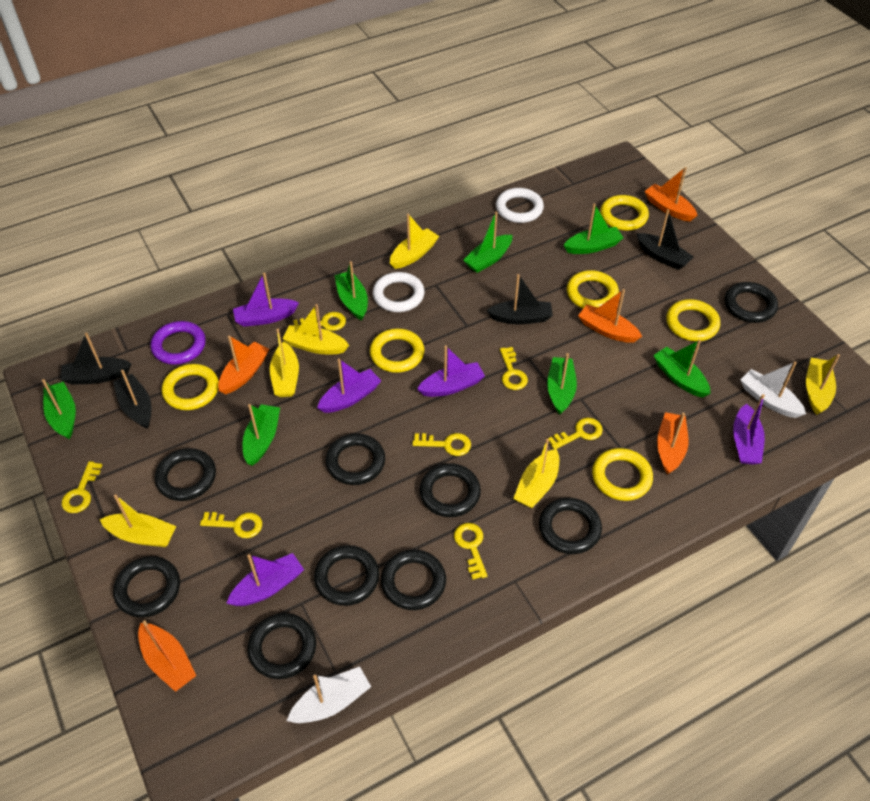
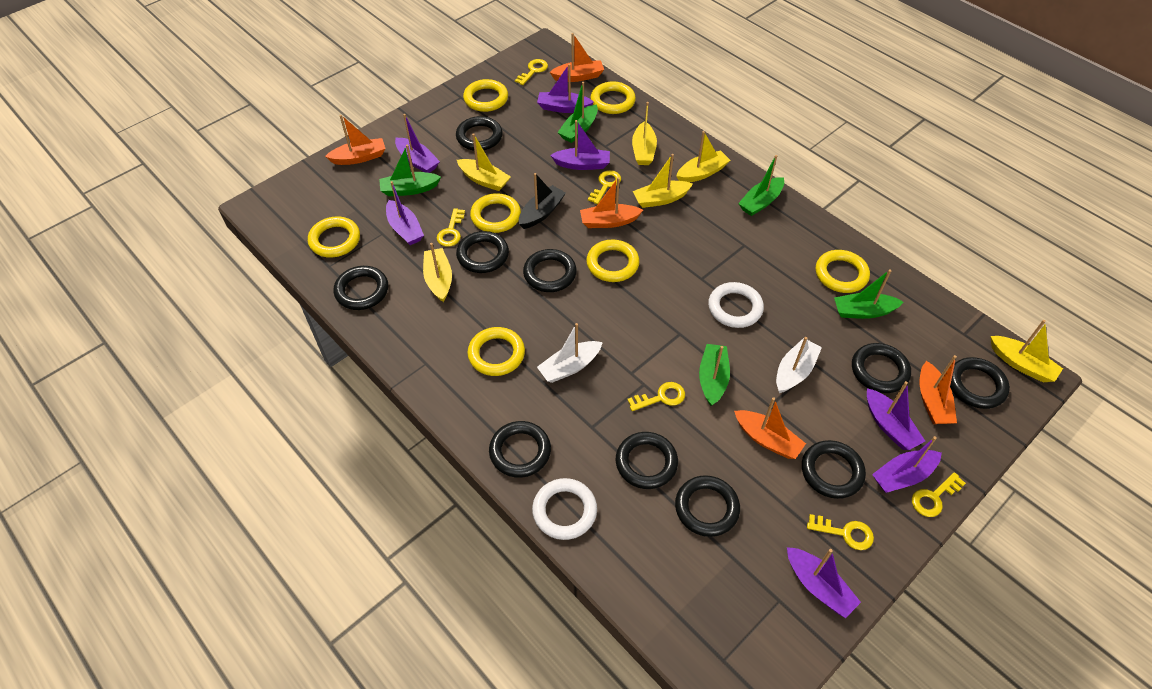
black boat: 4 -> 1
black ring: 9 -> 10
green boat: 7 -> 5
purple boat: 5 -> 7
purple ring: 1 -> 0
yellow key: 7 -> 6
yellow ring: 6 -> 7

